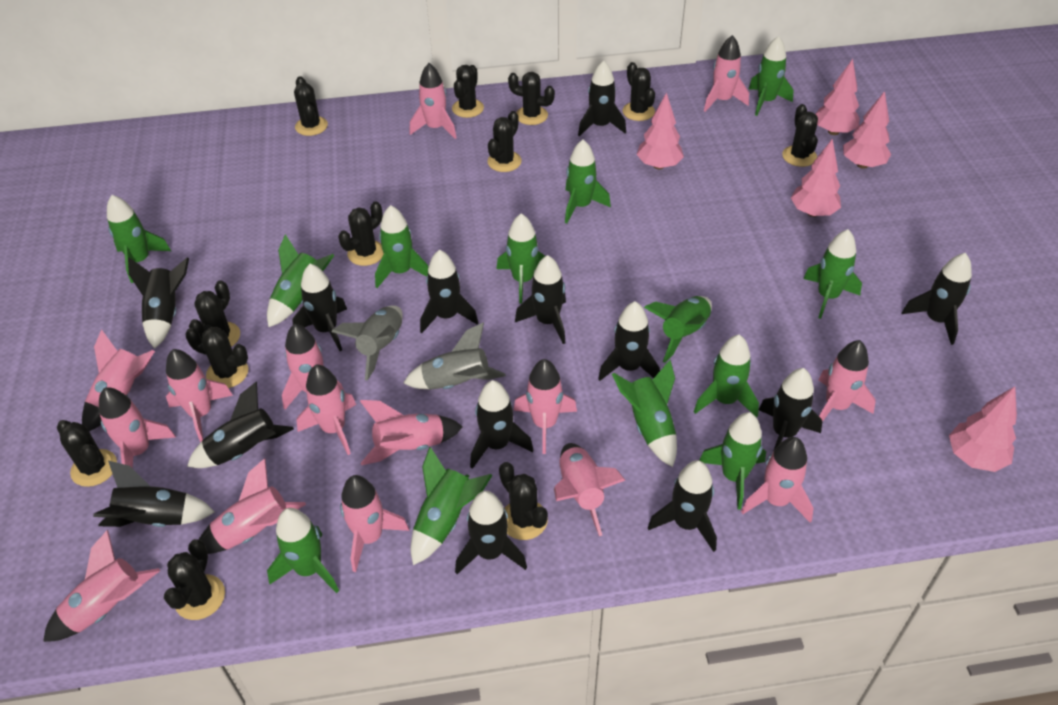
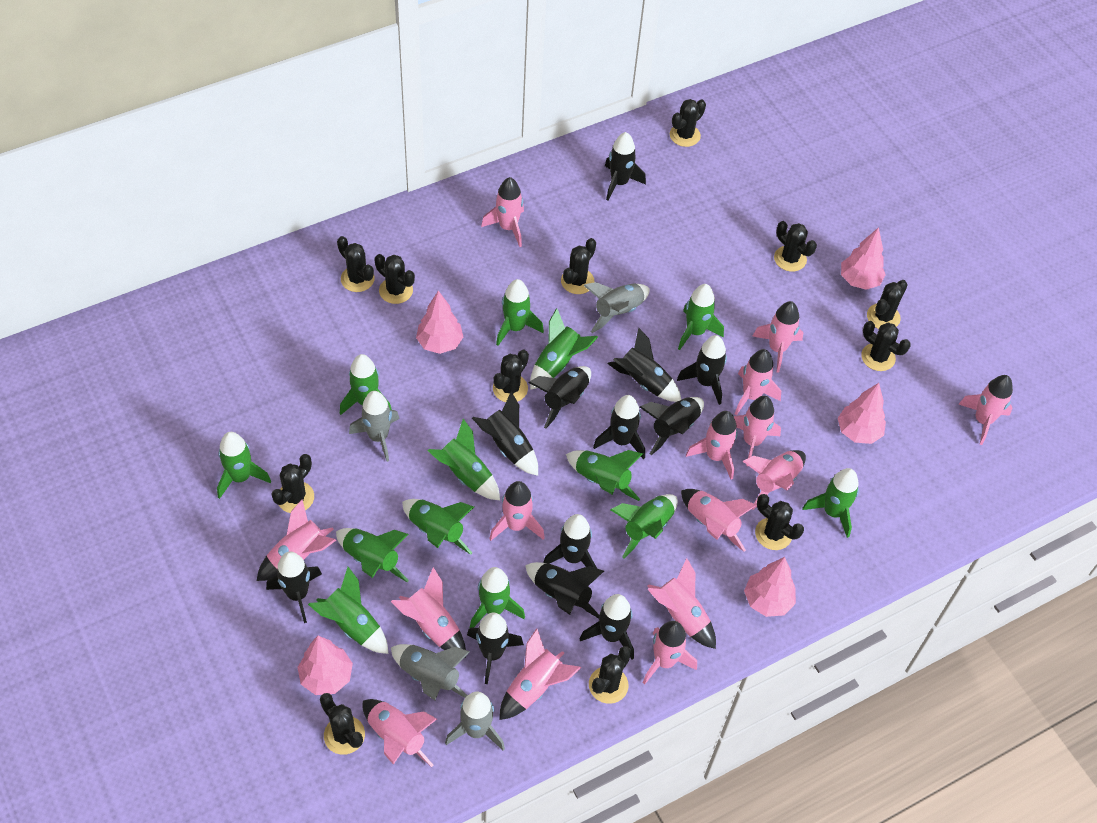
black rocket: 13 -> 12
grey rocket: 2 -> 4

